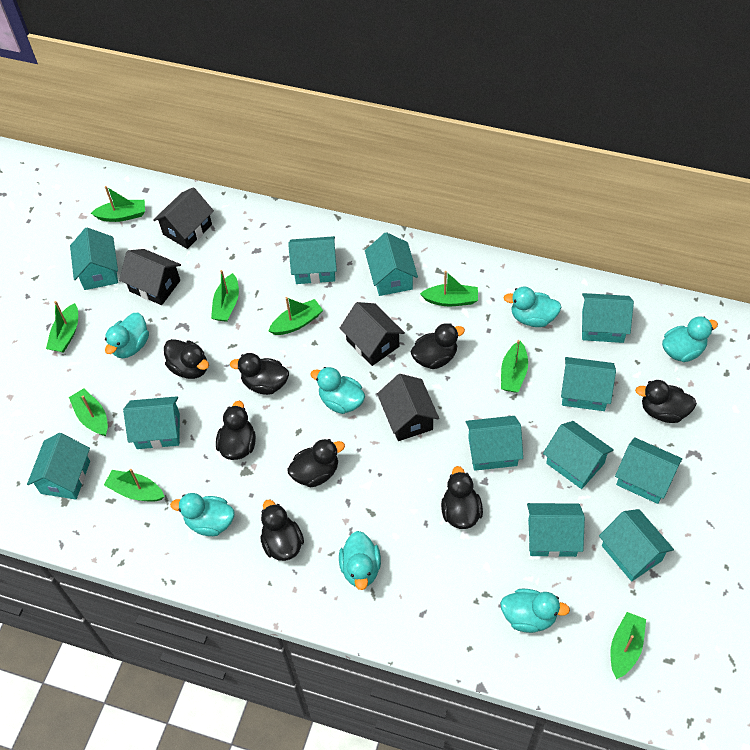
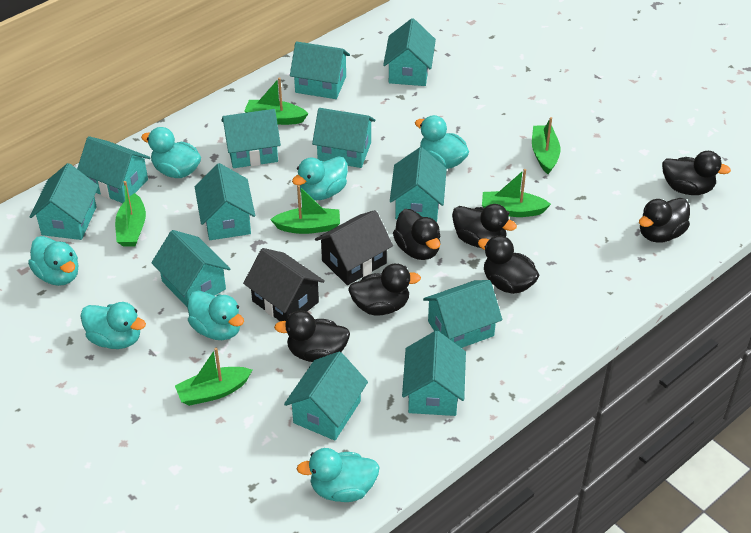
black duck: 8 -> 7
black house: 4 -> 2
green boat: 9 -> 6

